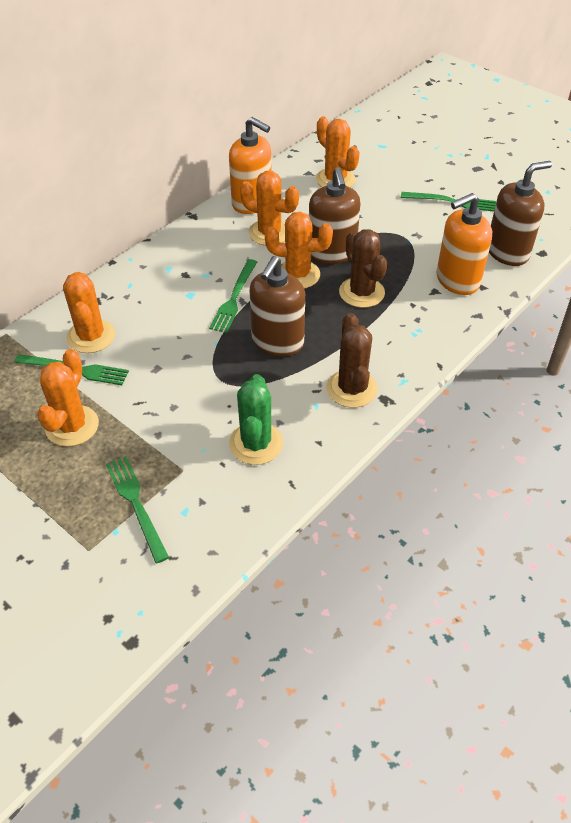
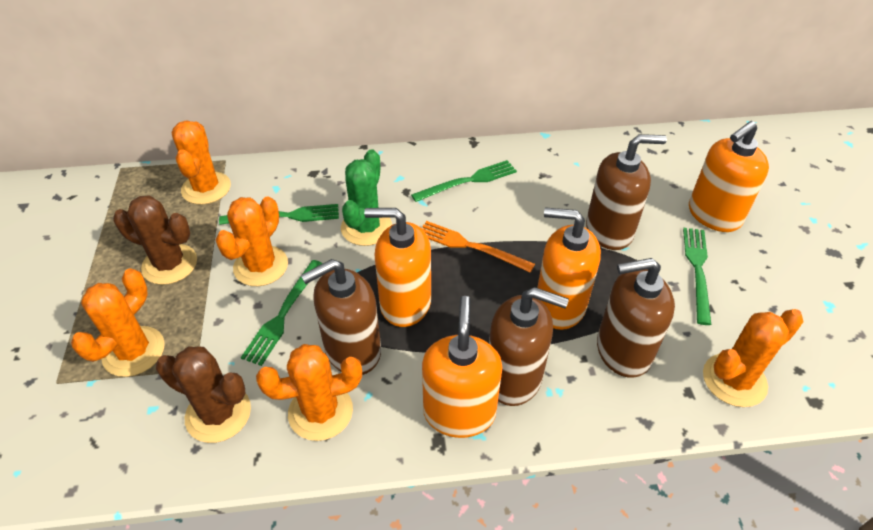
brown soap dispenser: 3 -> 4
orange fork: 0 -> 1
orange soap dispenser: 2 -> 4

